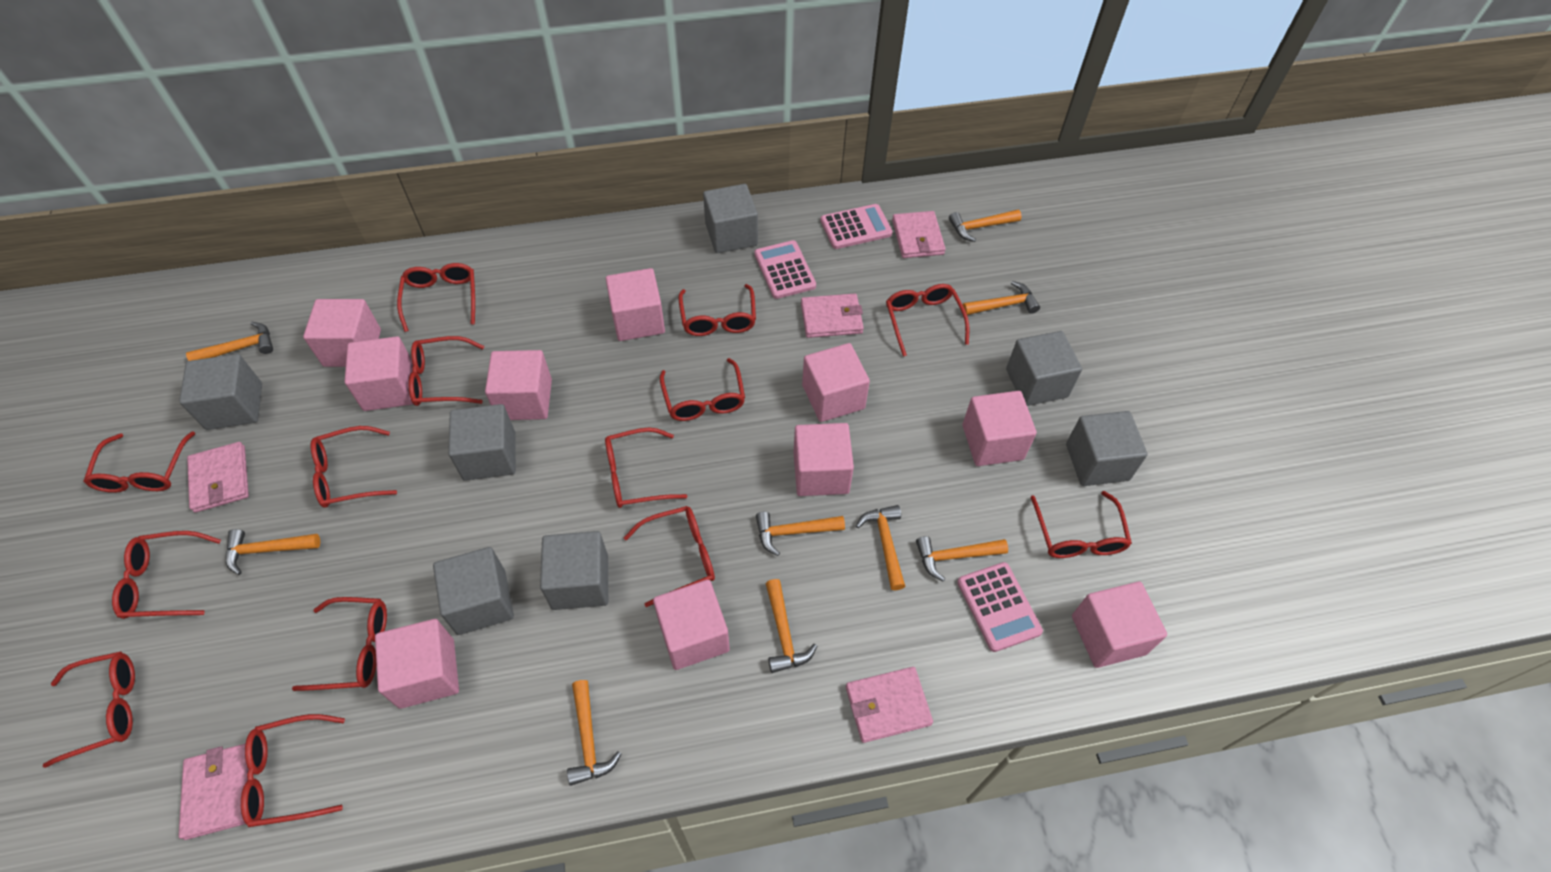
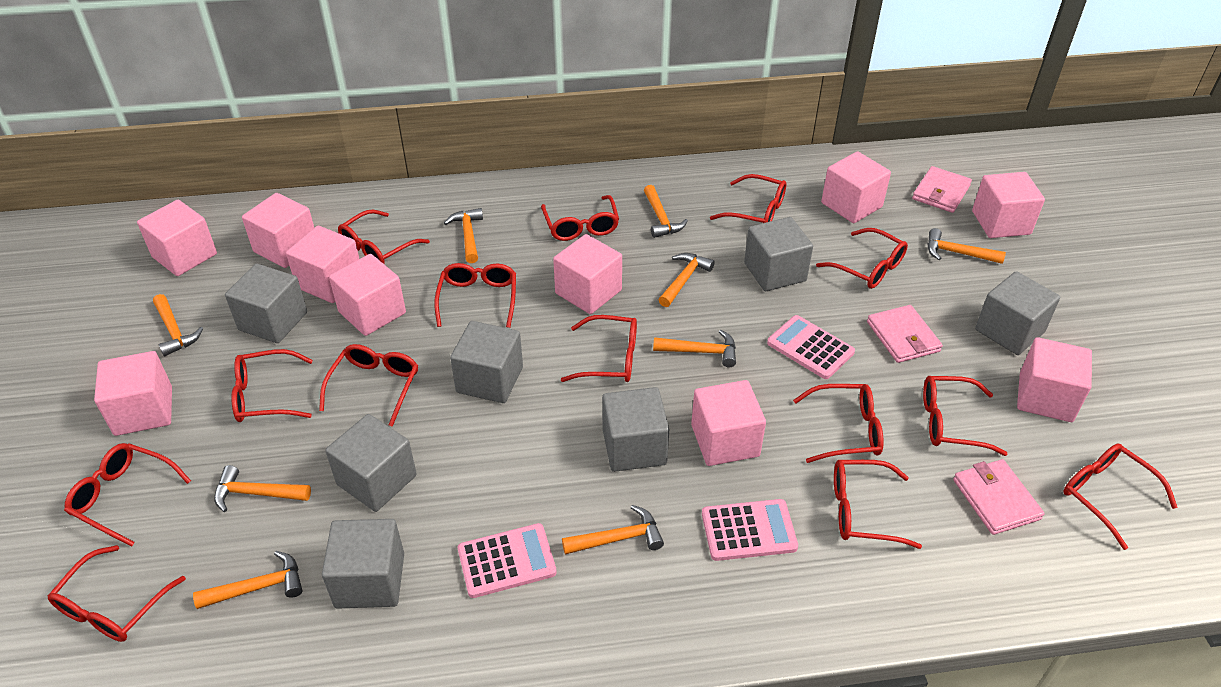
pink wallet: 5 -> 3

